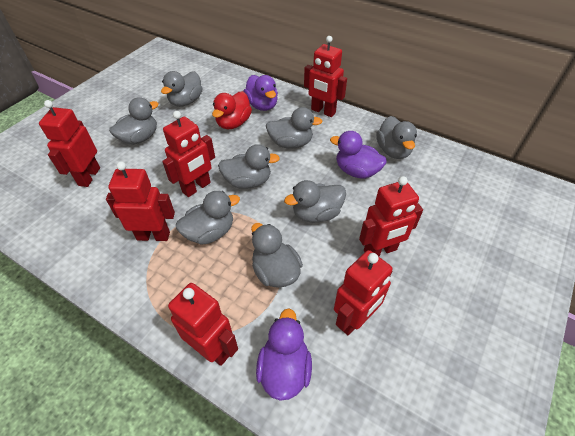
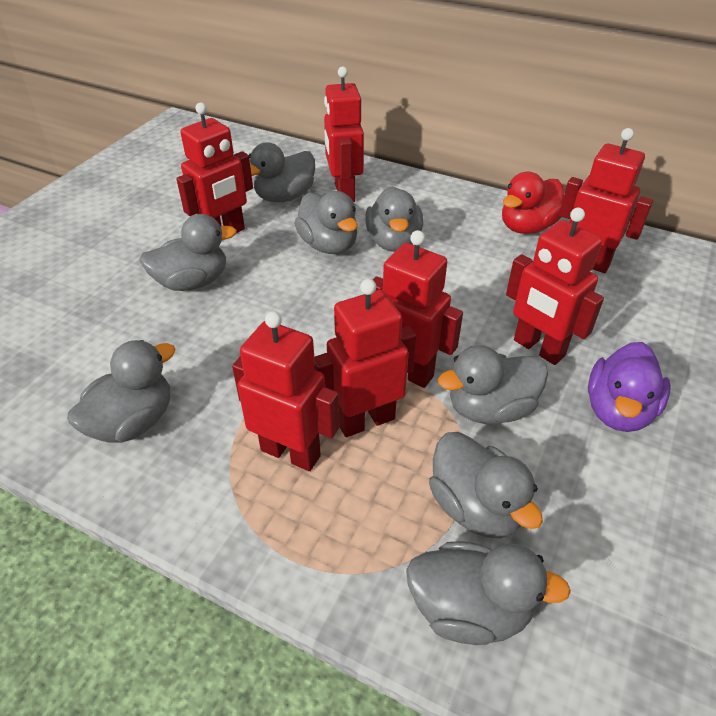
purple duck: 3 -> 1

